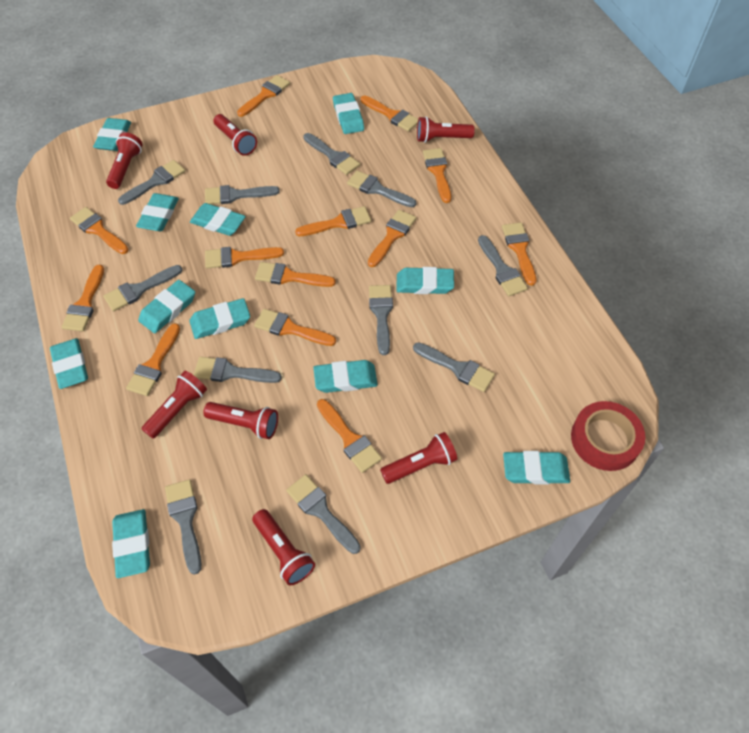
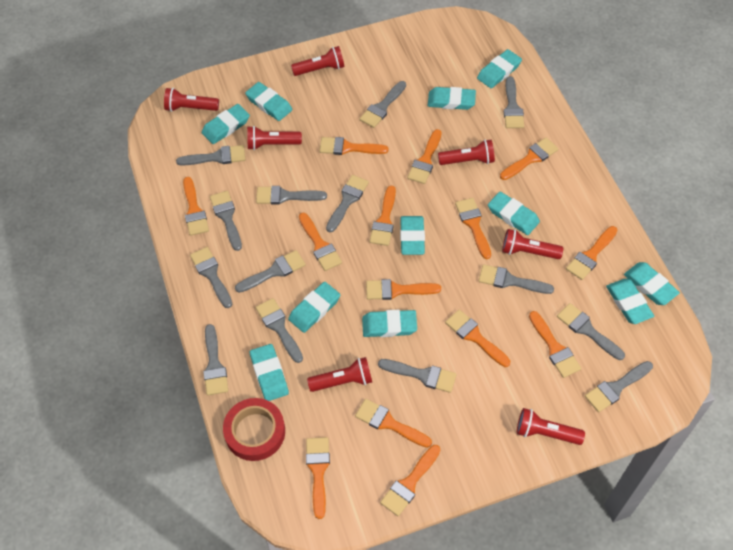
grey brush: 11 -> 14
orange brush: 13 -> 14

